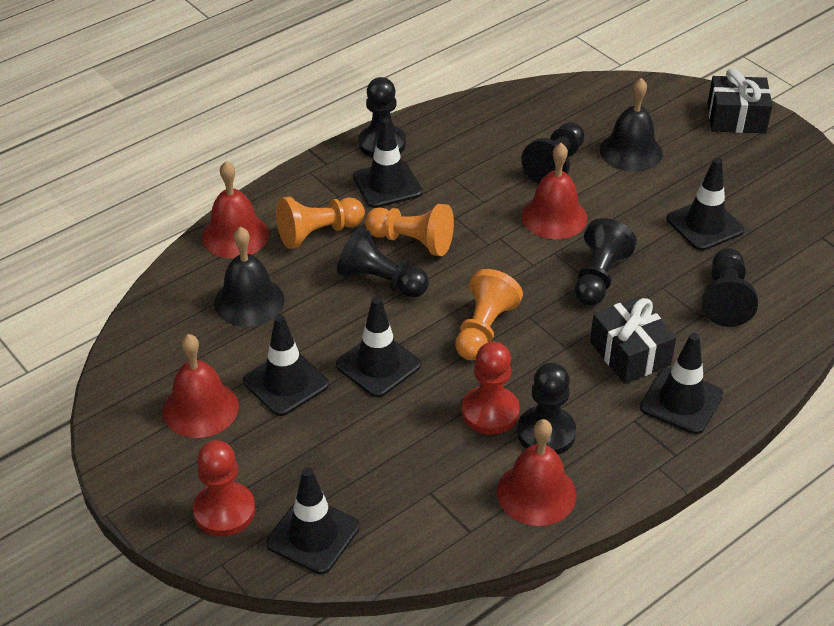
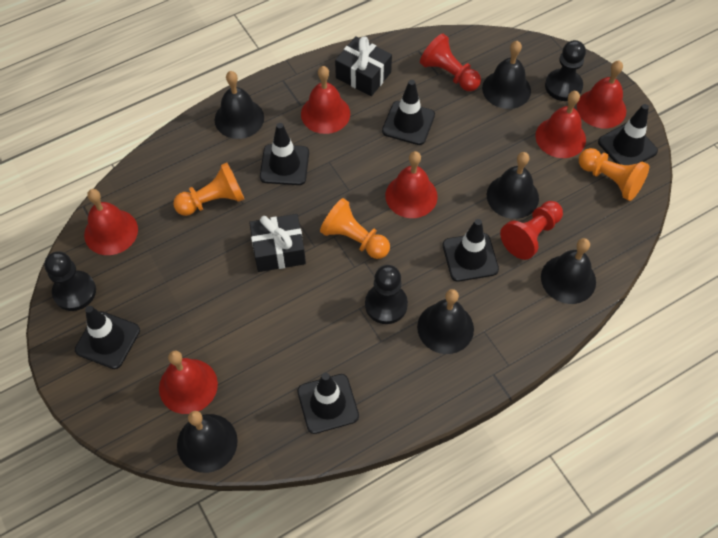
black bell: 2 -> 6
black pawn: 6 -> 3
red bell: 4 -> 6

